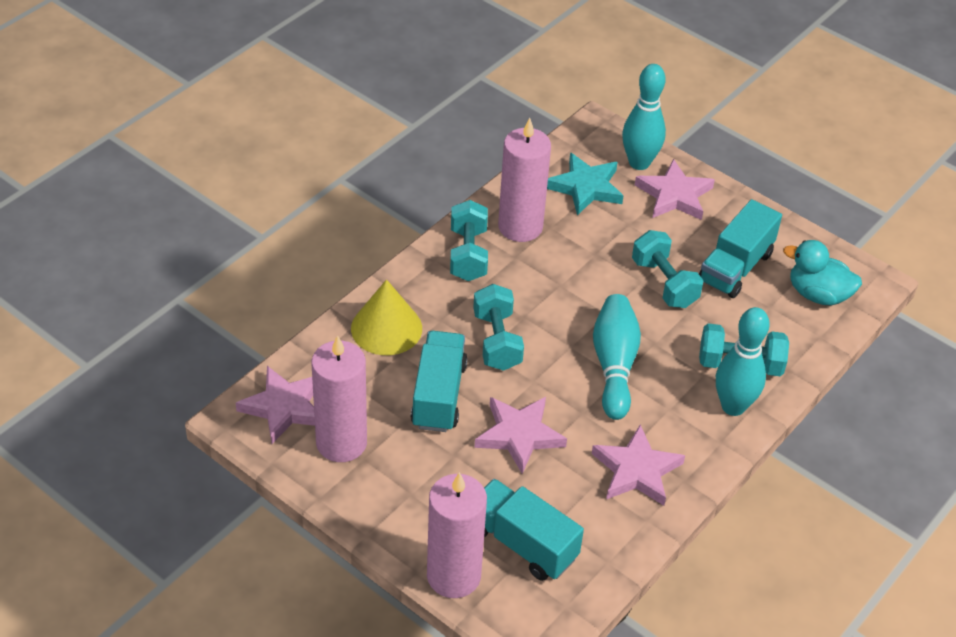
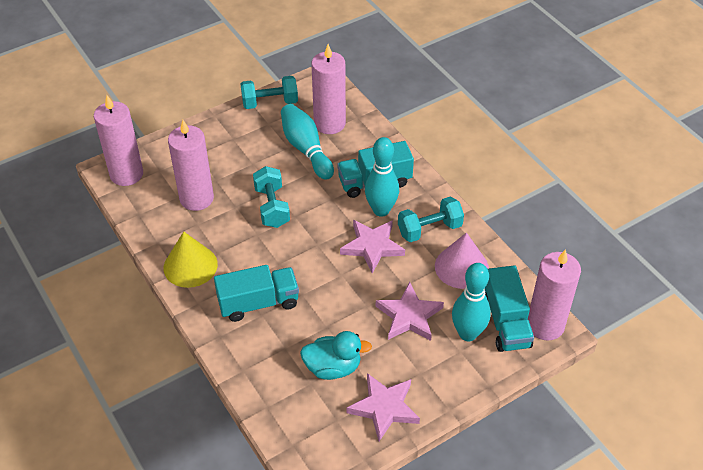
pink candle: 3 -> 4
pink cone: 0 -> 1
pink star: 4 -> 3
turquoise dumbbell: 4 -> 3
turquoise star: 1 -> 0

